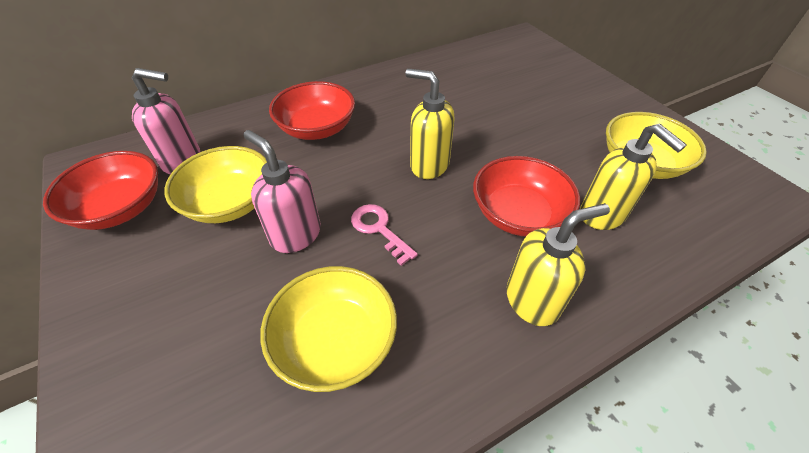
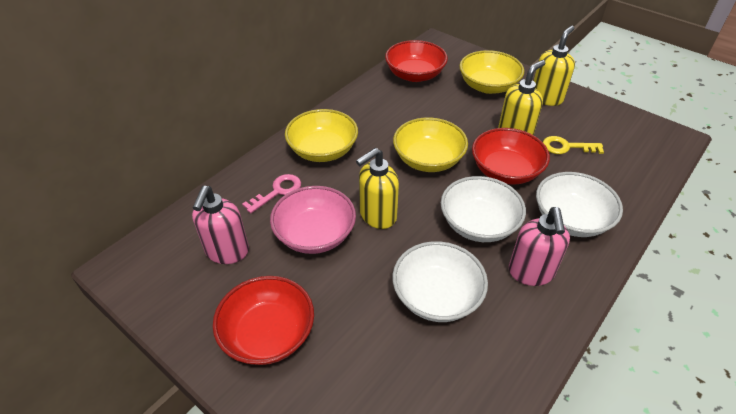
pink bowl: 0 -> 1
white bowl: 0 -> 3
yellow key: 0 -> 1

